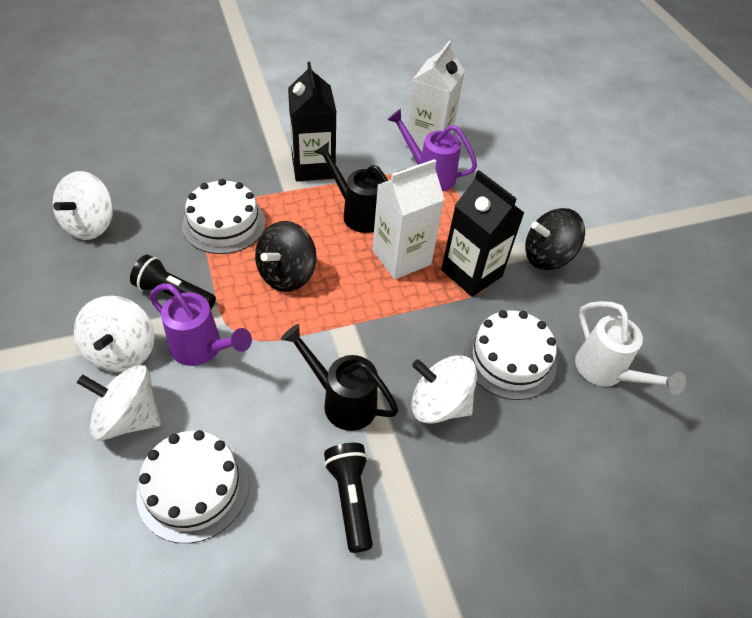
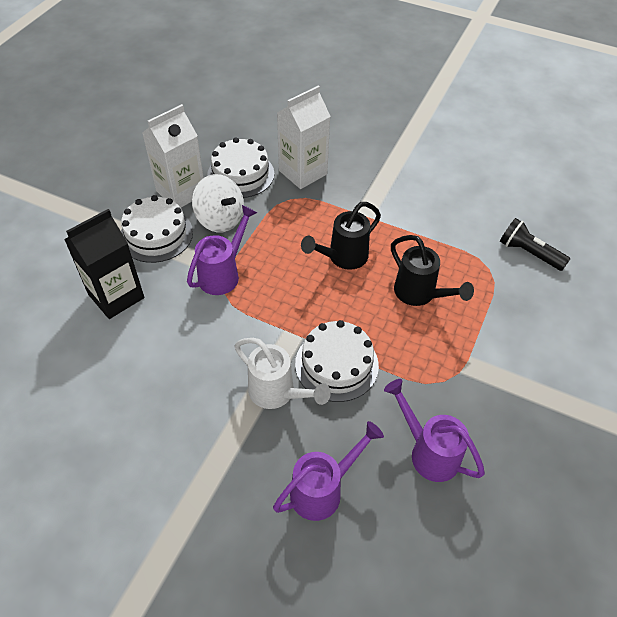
black carton: 2 -> 1
black flashlight: 2 -> 1
black spinning top: 2 -> 0
purple watering can: 2 -> 3
white spinning top: 4 -> 1

